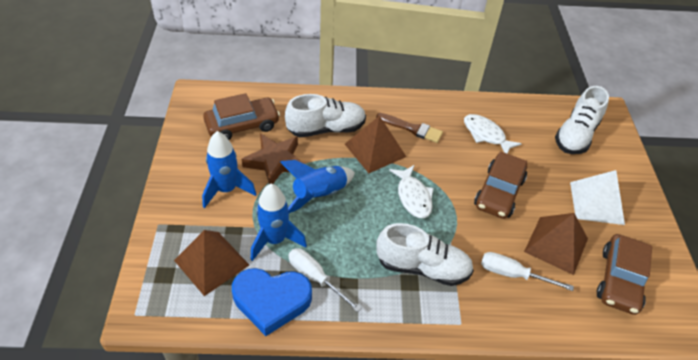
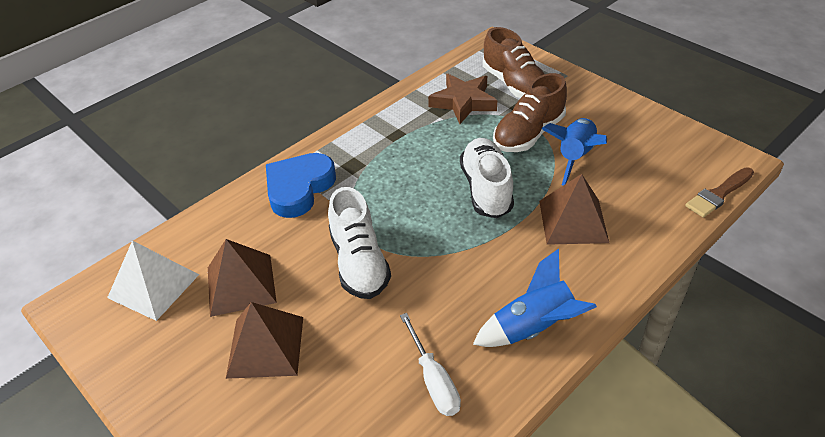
blue rocket: 3 -> 2
brown car: 3 -> 0
brown shoe: 0 -> 2
white fish: 2 -> 0
white screwdriver: 2 -> 1
white shoe: 3 -> 2

